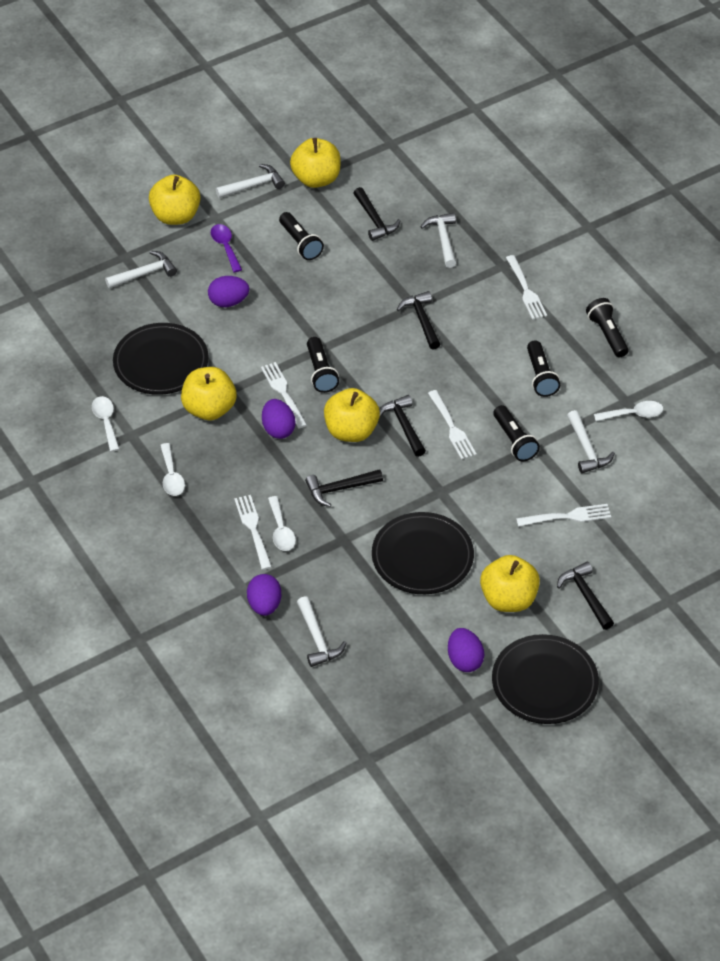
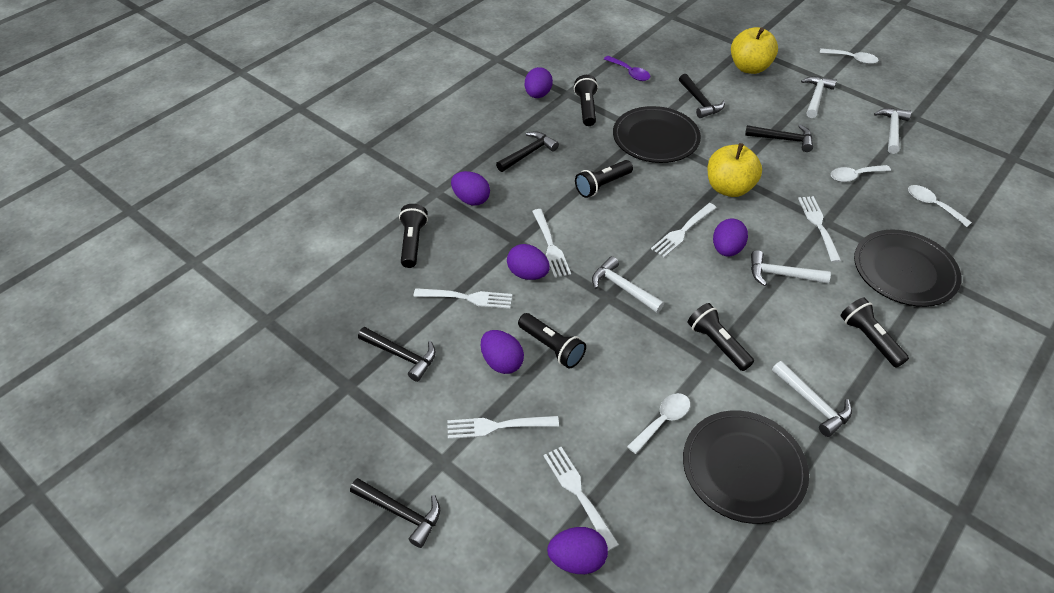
black flashlight: 5 -> 6
purple egg: 4 -> 6
white fork: 5 -> 6
yellow apple: 5 -> 2

